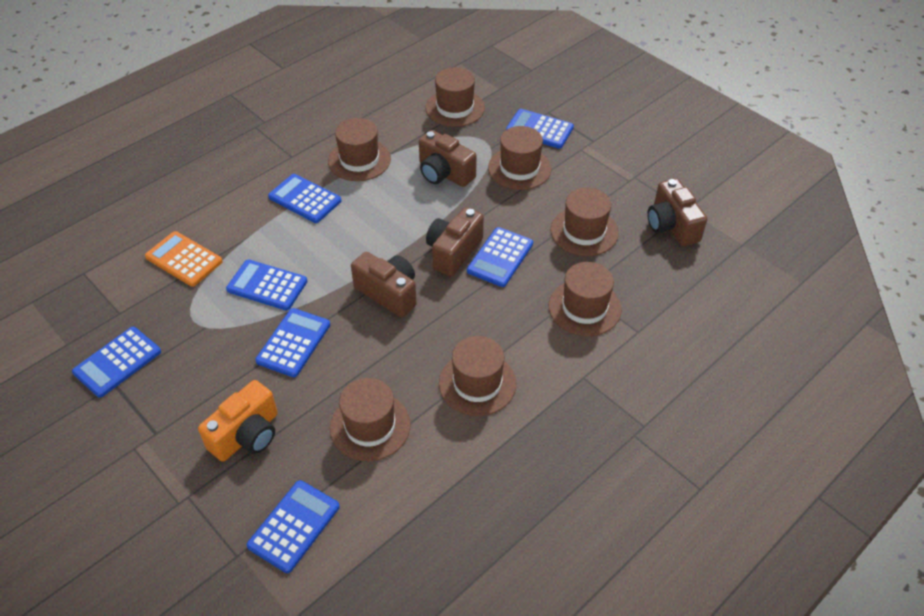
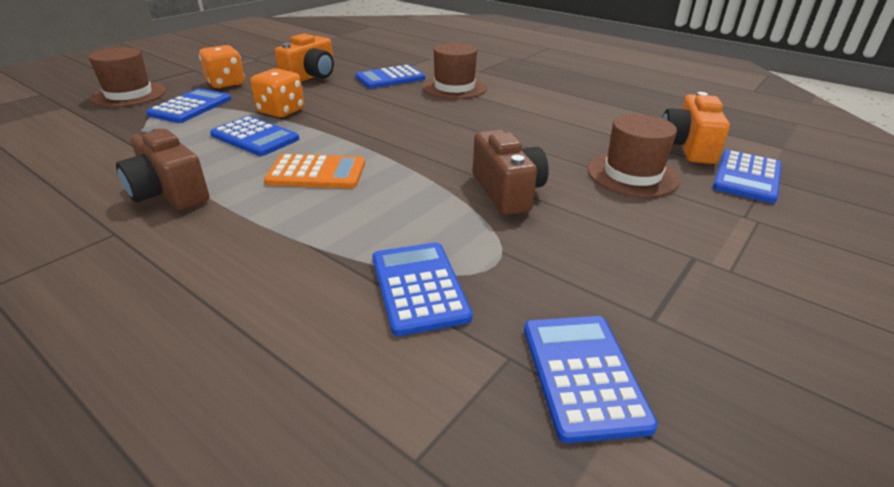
blue calculator: 7 -> 6
brown camera: 4 -> 2
brown hat: 7 -> 3
orange camera: 1 -> 2
orange dice: 0 -> 2

